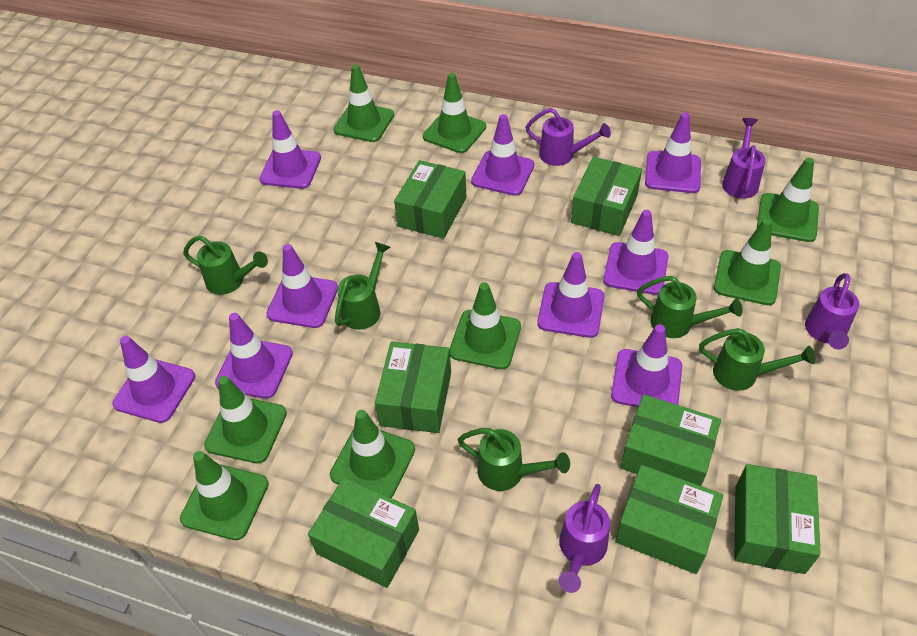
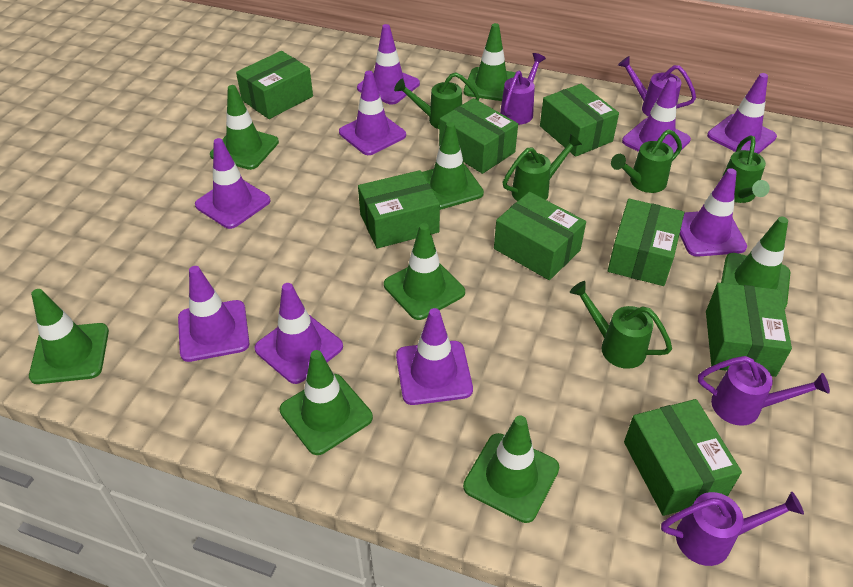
green box: 7 -> 8

